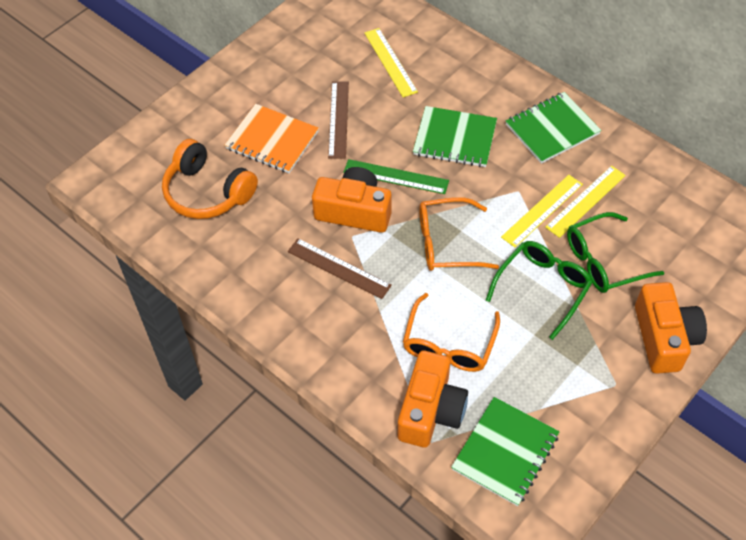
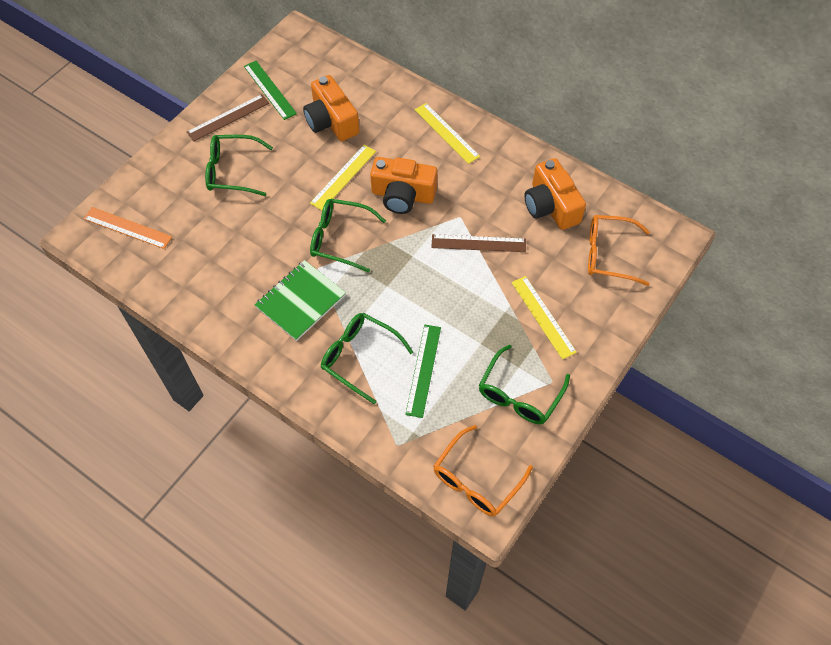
green glasses: 2 -> 4
green notebook: 3 -> 1
green ruler: 1 -> 2
orange headphones: 1 -> 0
orange notebook: 1 -> 0
orange ruler: 0 -> 1

